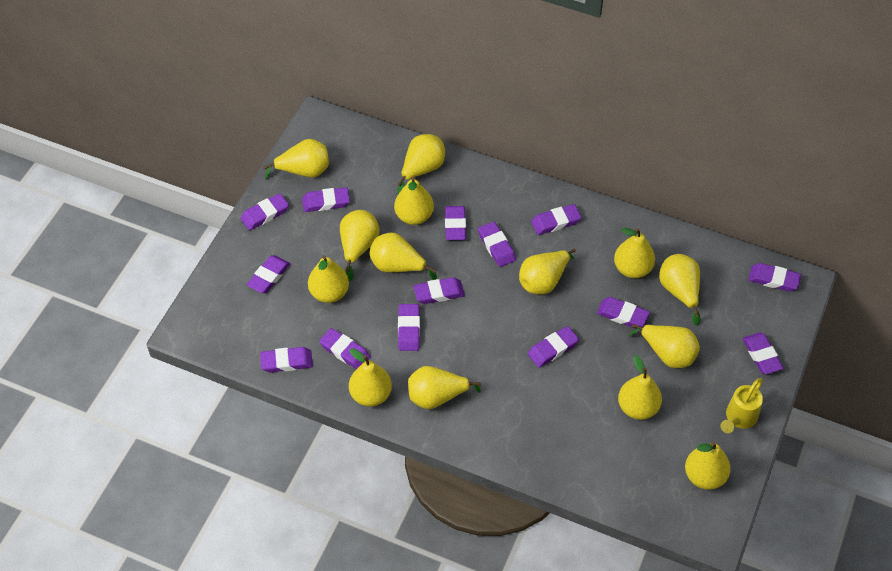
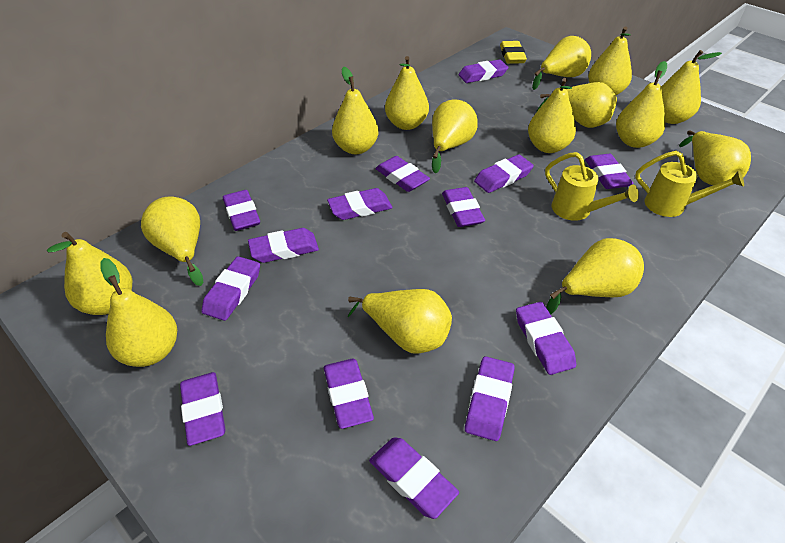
yellow eraser: 0 -> 1
yellow pear: 14 -> 15
yellow watering can: 1 -> 2

